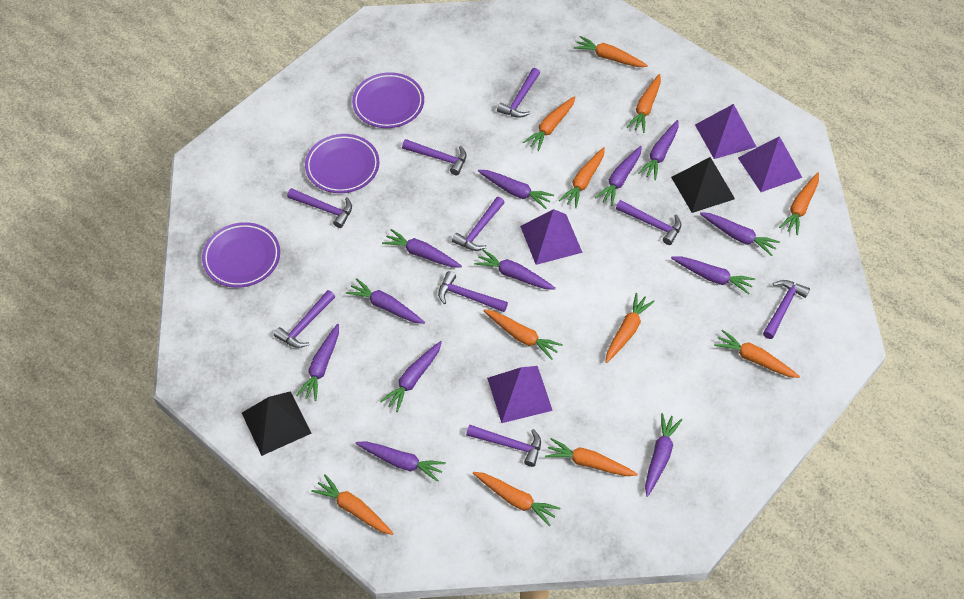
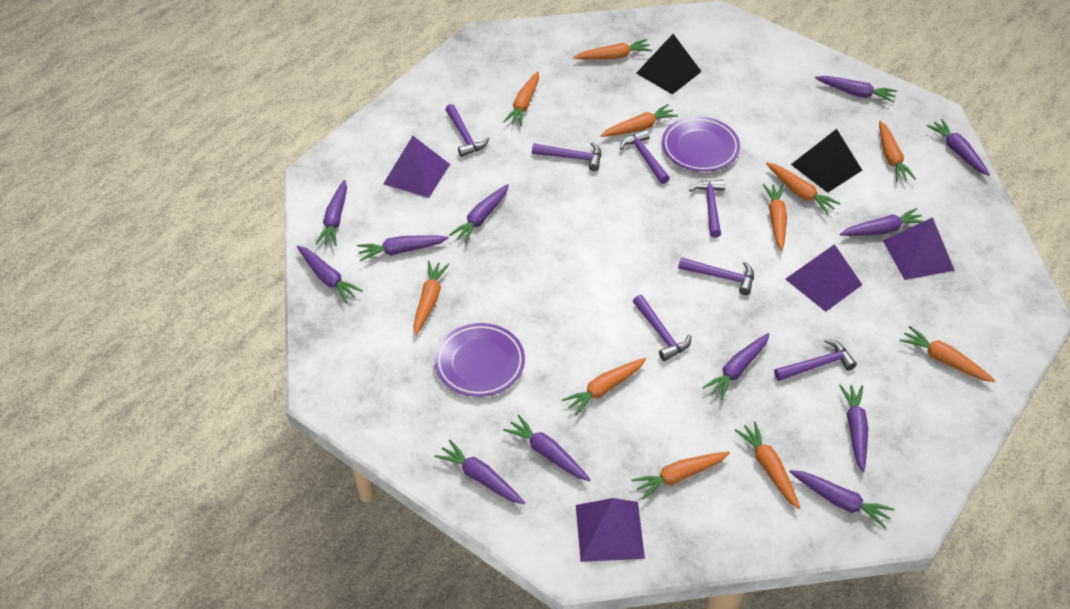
purple hammer: 9 -> 7
purple plate: 3 -> 2

